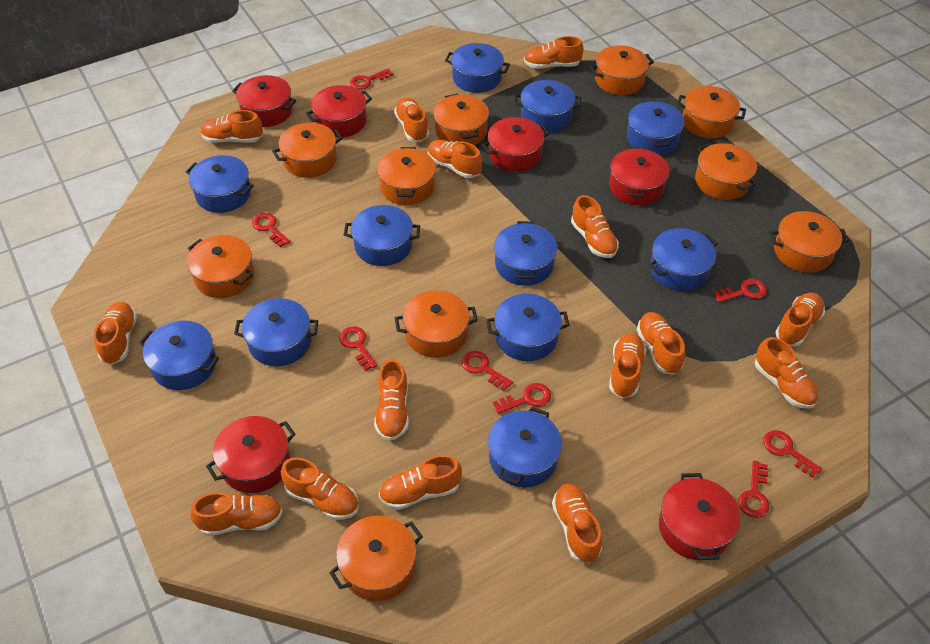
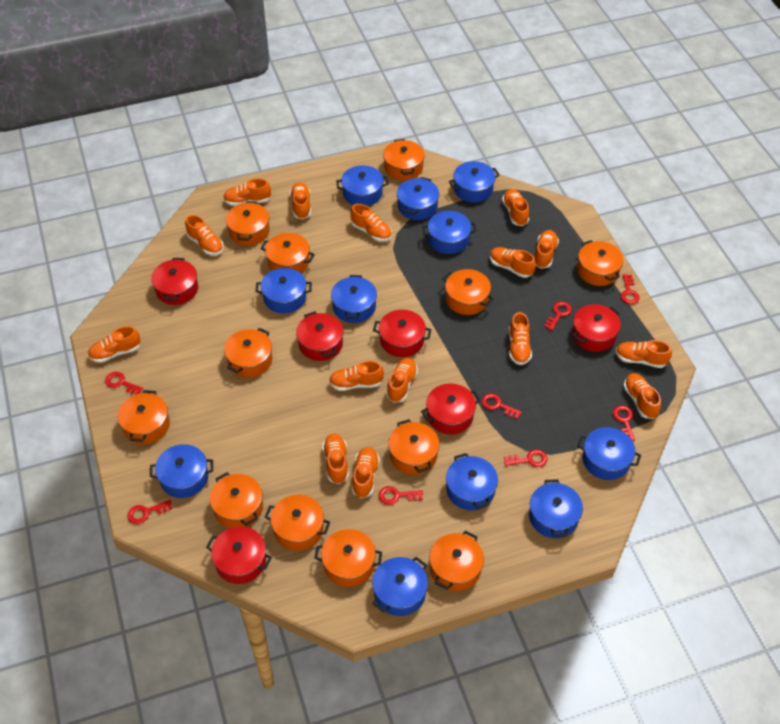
orange pot: 10 -> 12

